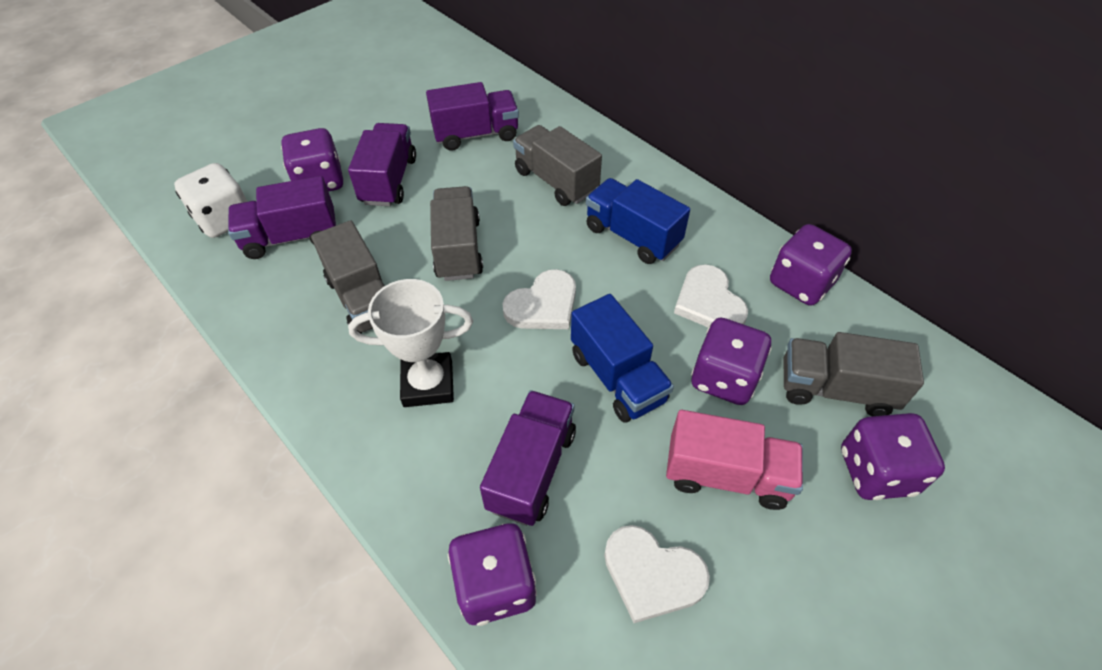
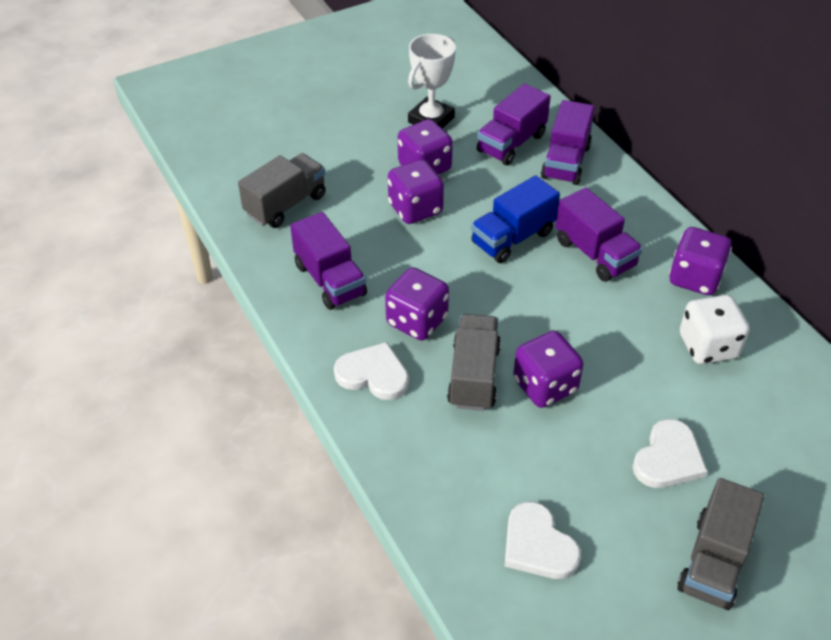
blue truck: 2 -> 1
grey truck: 4 -> 3
pink truck: 1 -> 0

